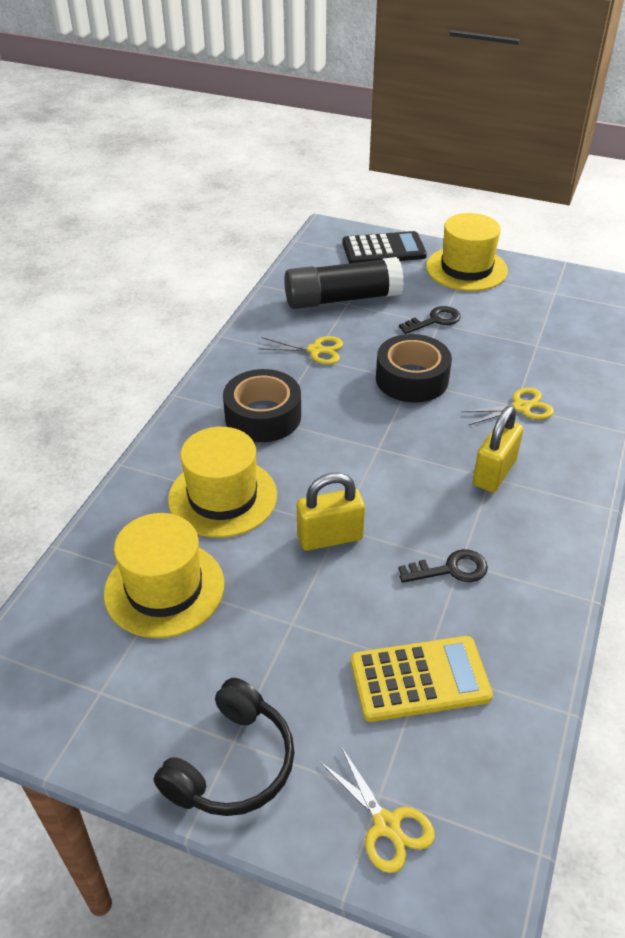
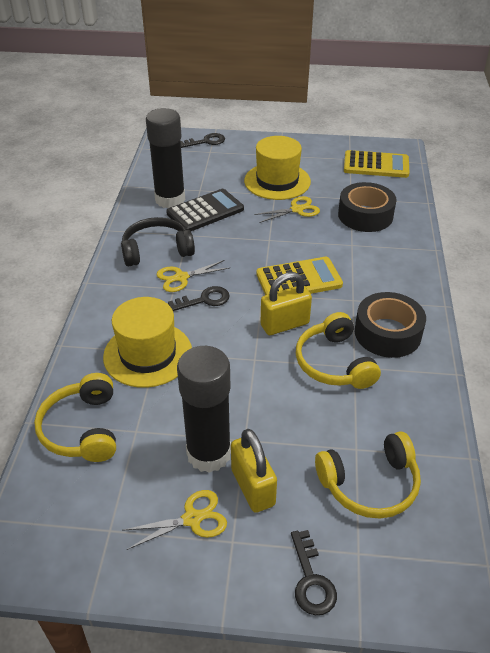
black glue stick: 1 -> 2
black key: 2 -> 3
yellow calculator: 1 -> 2
yellow hat: 3 -> 2
yellow headphones: 0 -> 3

